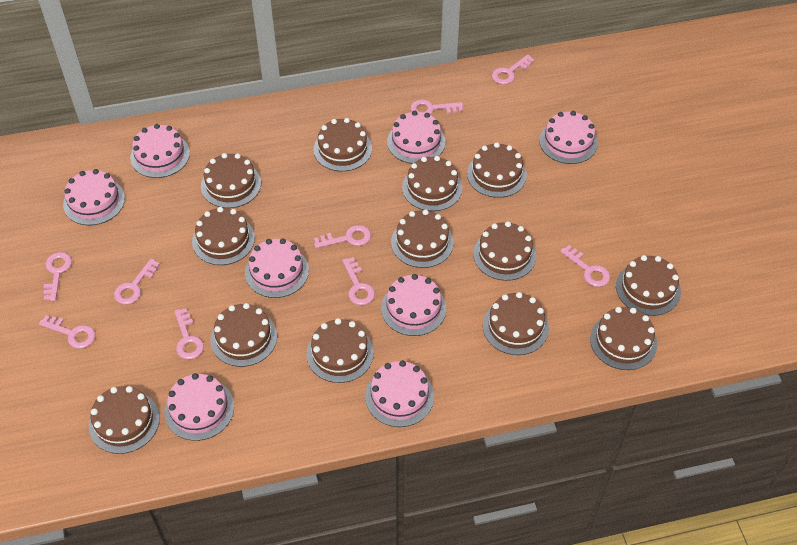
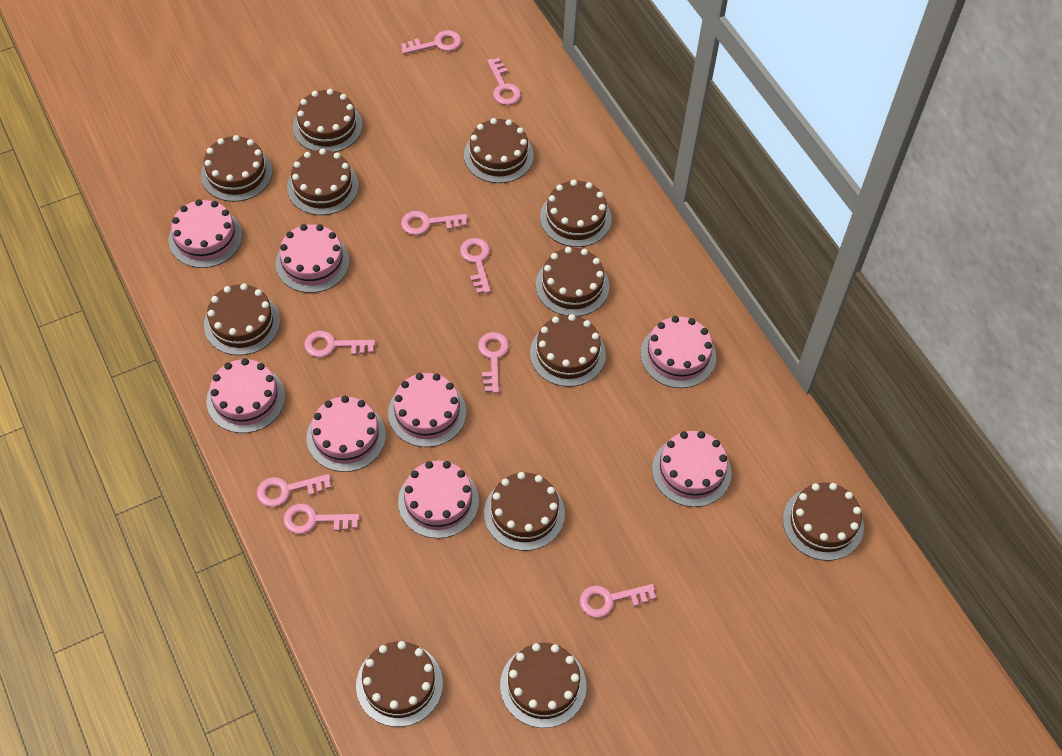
brown cake: 13 -> 12

